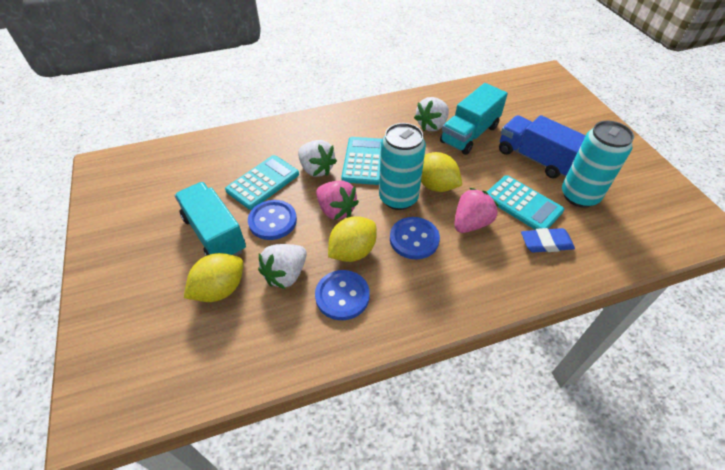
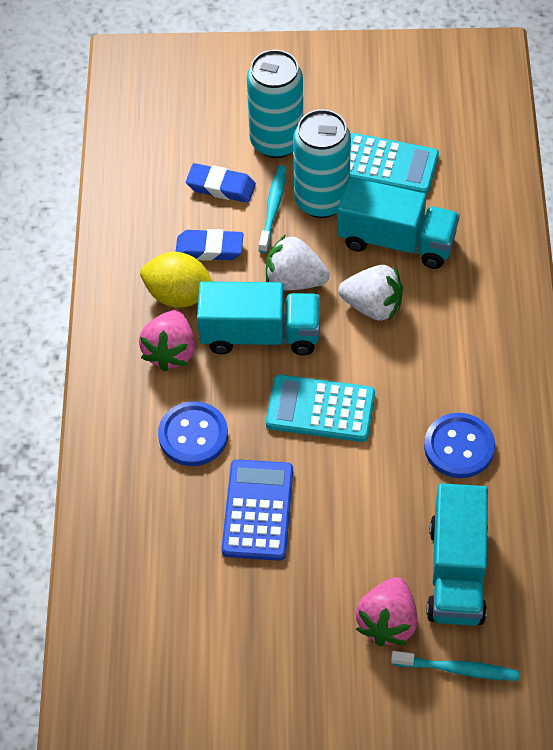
blue button: 3 -> 2
blue calculator: 0 -> 1
blue eraser: 1 -> 2
blue truck: 1 -> 0
turquoise calculator: 3 -> 2
turquoise toothbrush: 0 -> 2
turquoise truck: 2 -> 3
white strawberry: 3 -> 2
yellow lemon: 3 -> 1

